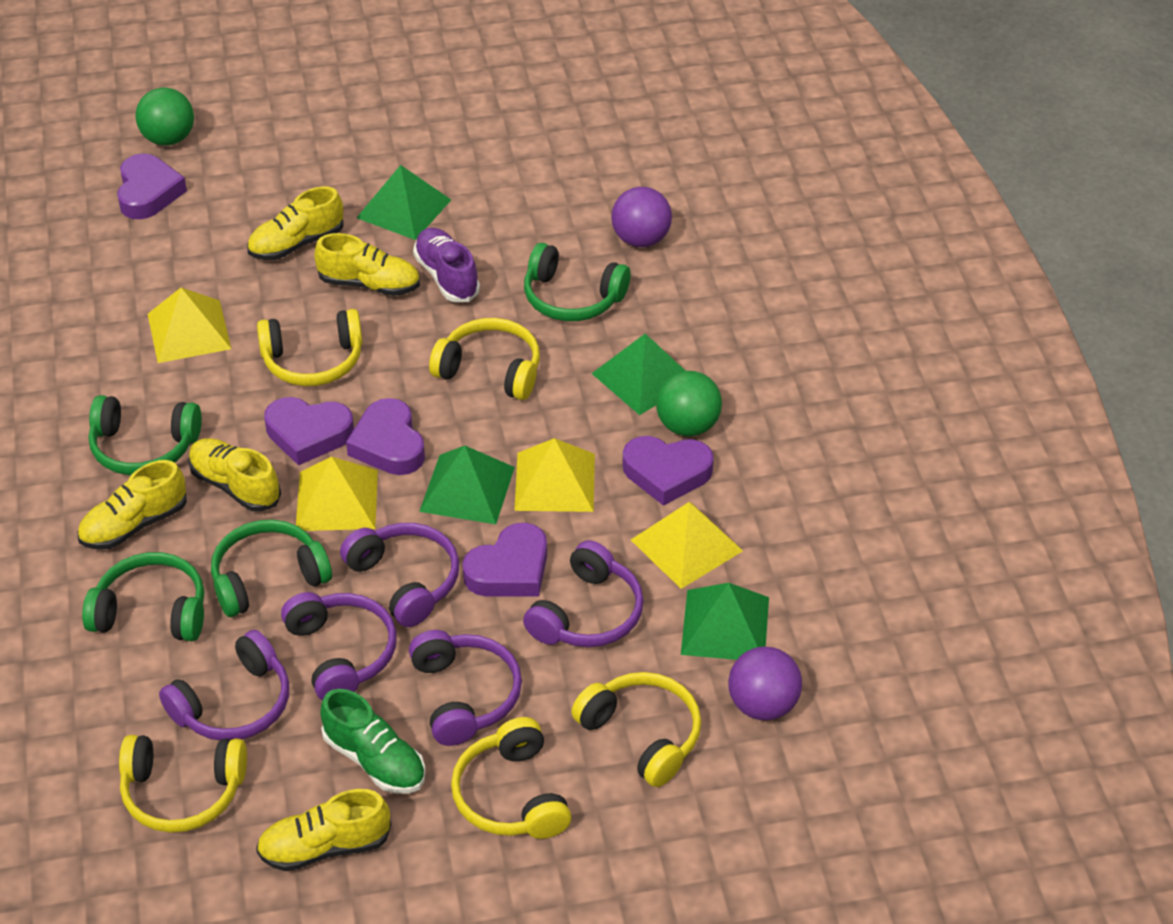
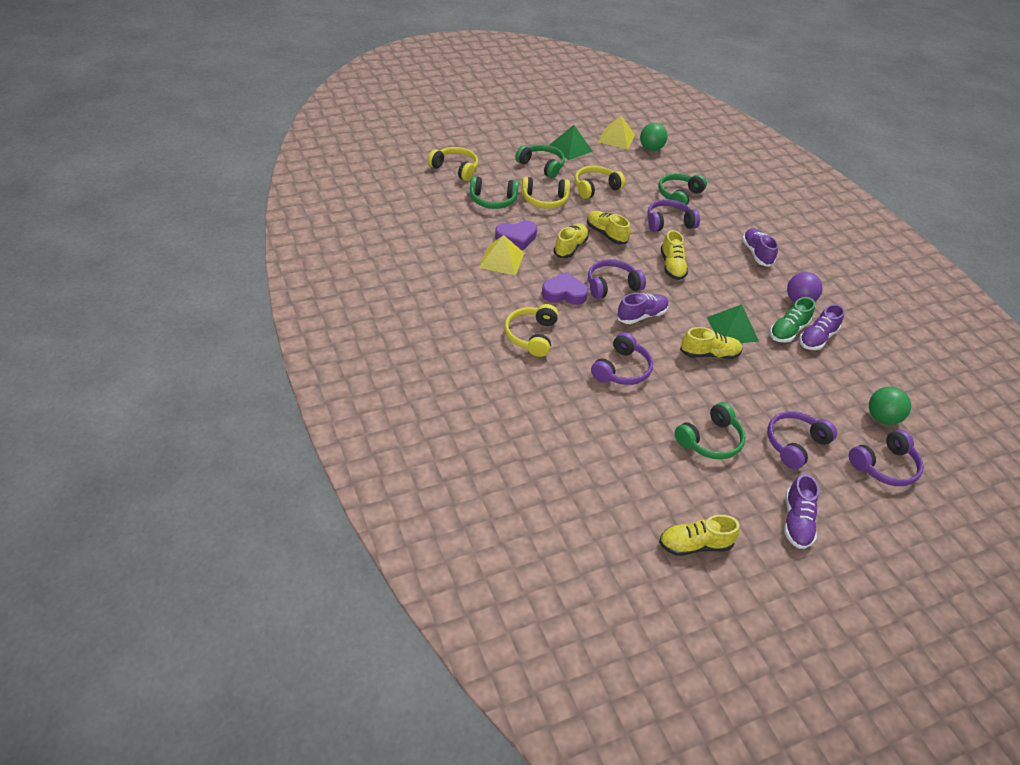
green pyramid: 4 -> 2
purple ball: 2 -> 1
purple heart: 5 -> 2
purple shoe: 1 -> 4
yellow headphones: 5 -> 4
yellow pyramid: 4 -> 2

